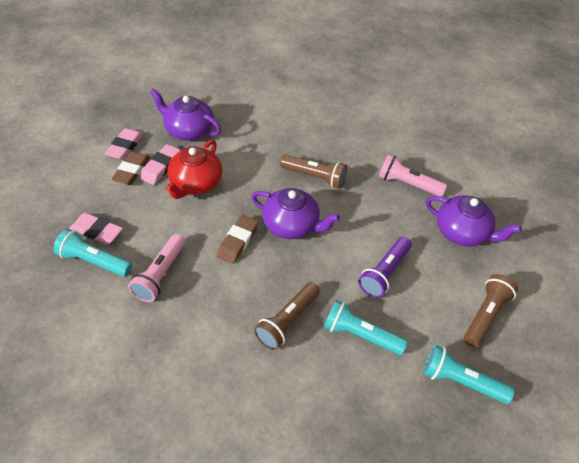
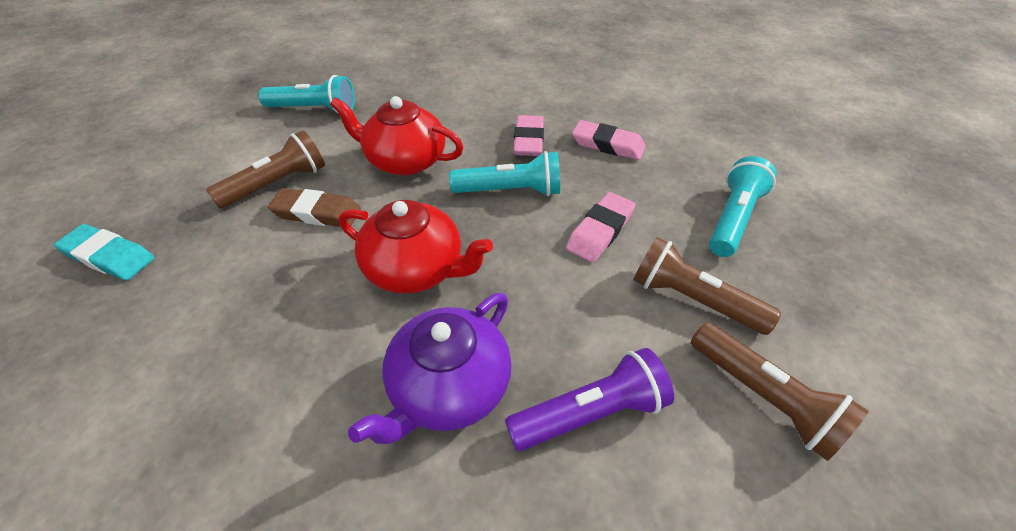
brown eraser: 2 -> 1
pink flashlight: 2 -> 0
purple teapot: 3 -> 1
red teapot: 1 -> 2
turquoise eraser: 0 -> 1

